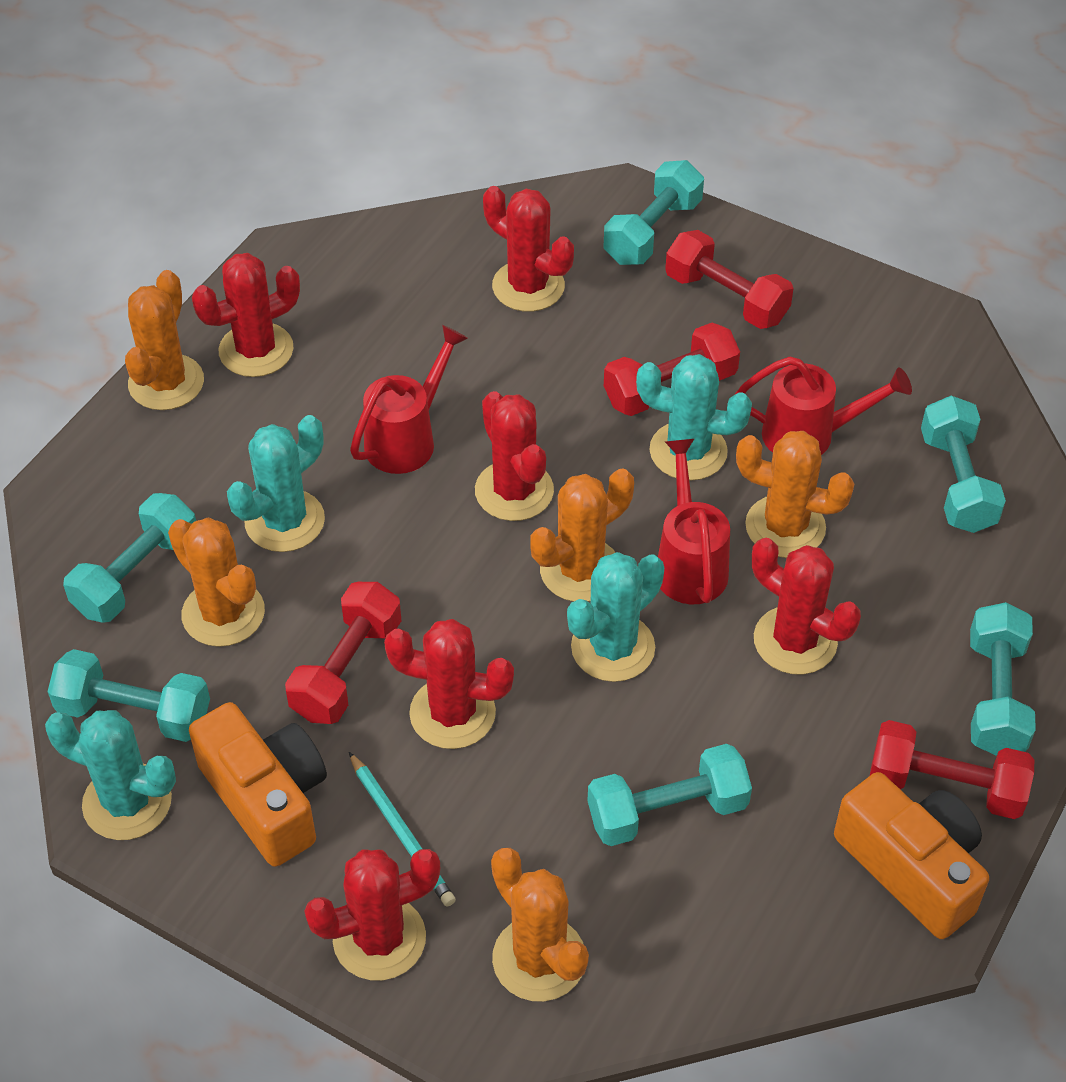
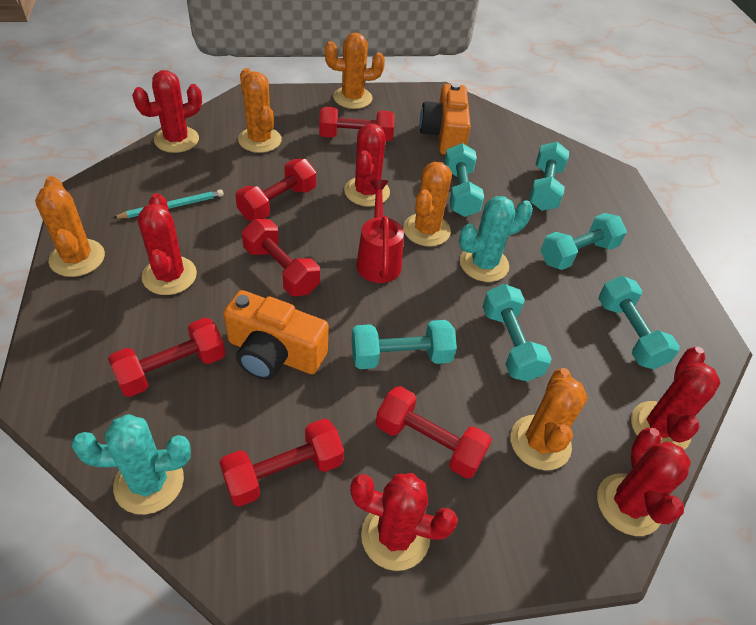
red dumbbell: 4 -> 6
red watering can: 3 -> 1
turquoise cactus: 4 -> 2

